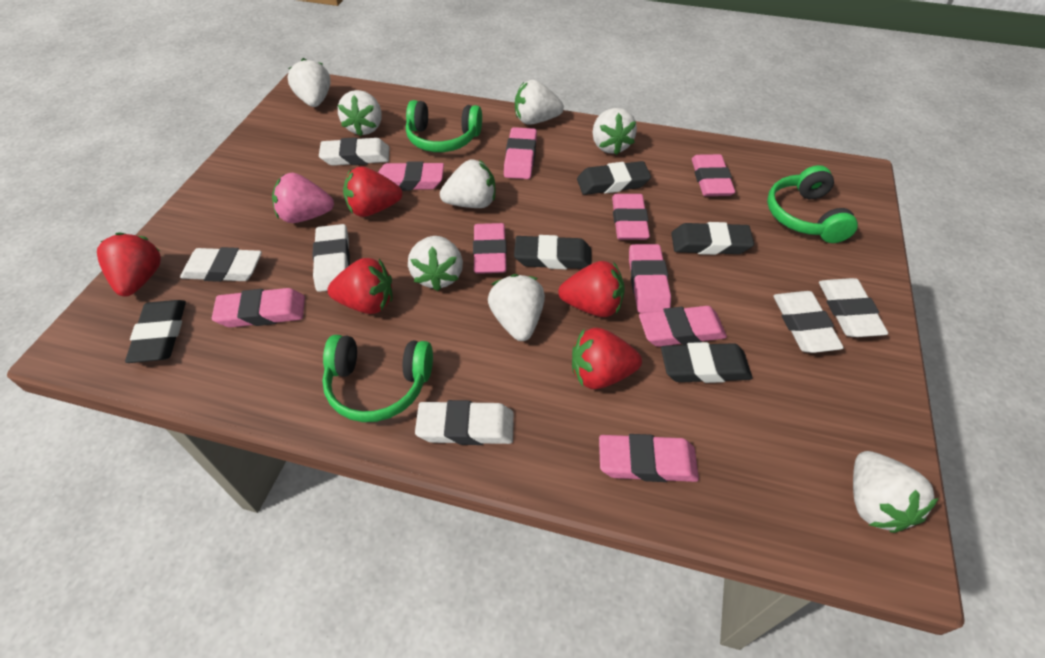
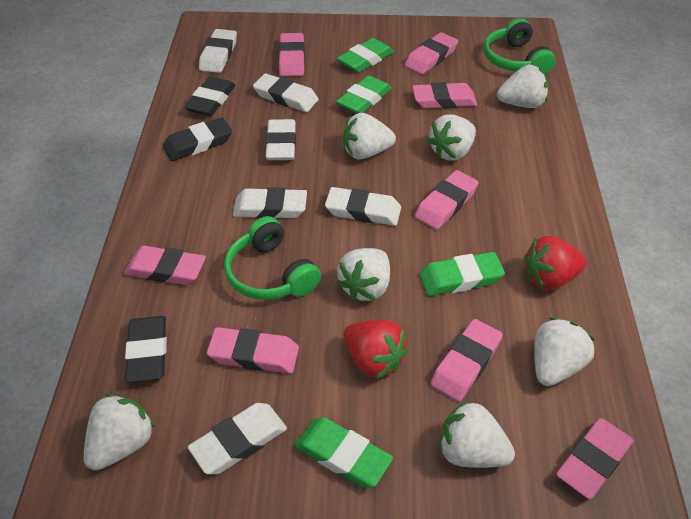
black eraser: 5 -> 3
green eraser: 0 -> 4
green headphones: 3 -> 2
pink eraser: 9 -> 8
pink strawberry: 1 -> 0
red strawberry: 5 -> 2
white strawberry: 8 -> 7

